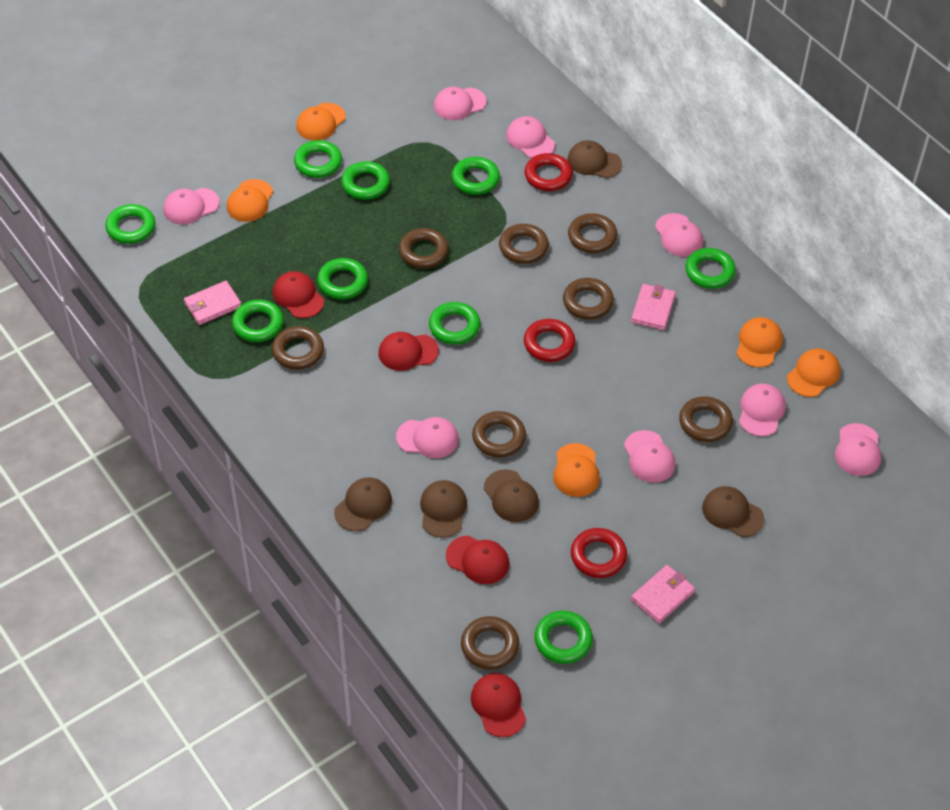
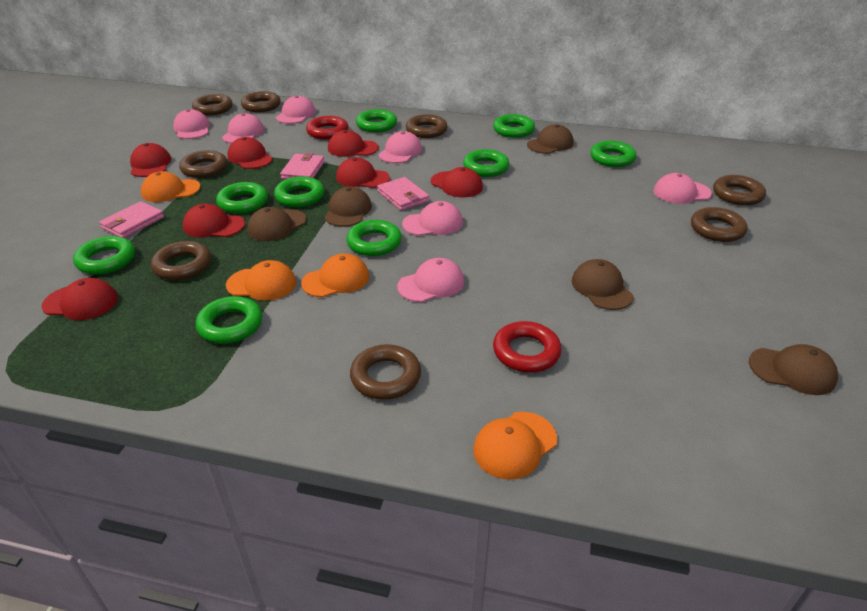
orange cap: 5 -> 4
pink cap: 8 -> 7
red cap: 4 -> 7
red ring: 3 -> 2

